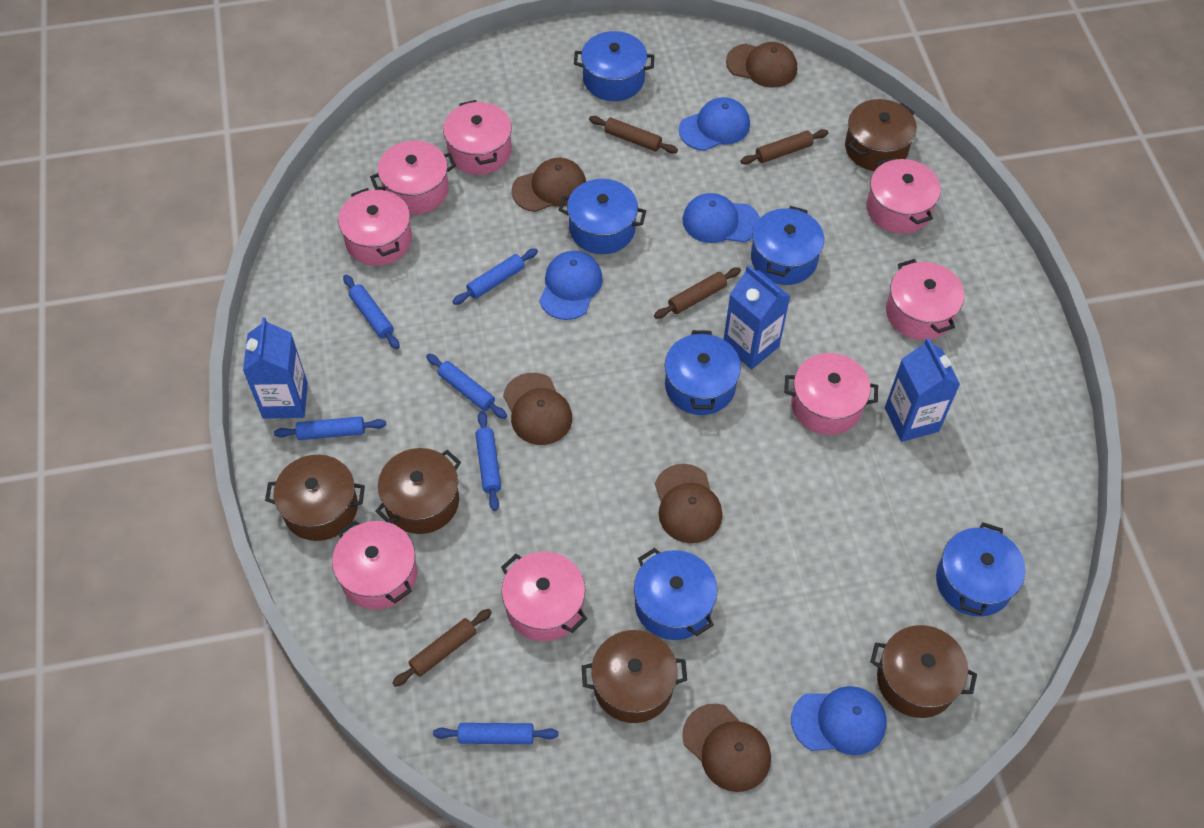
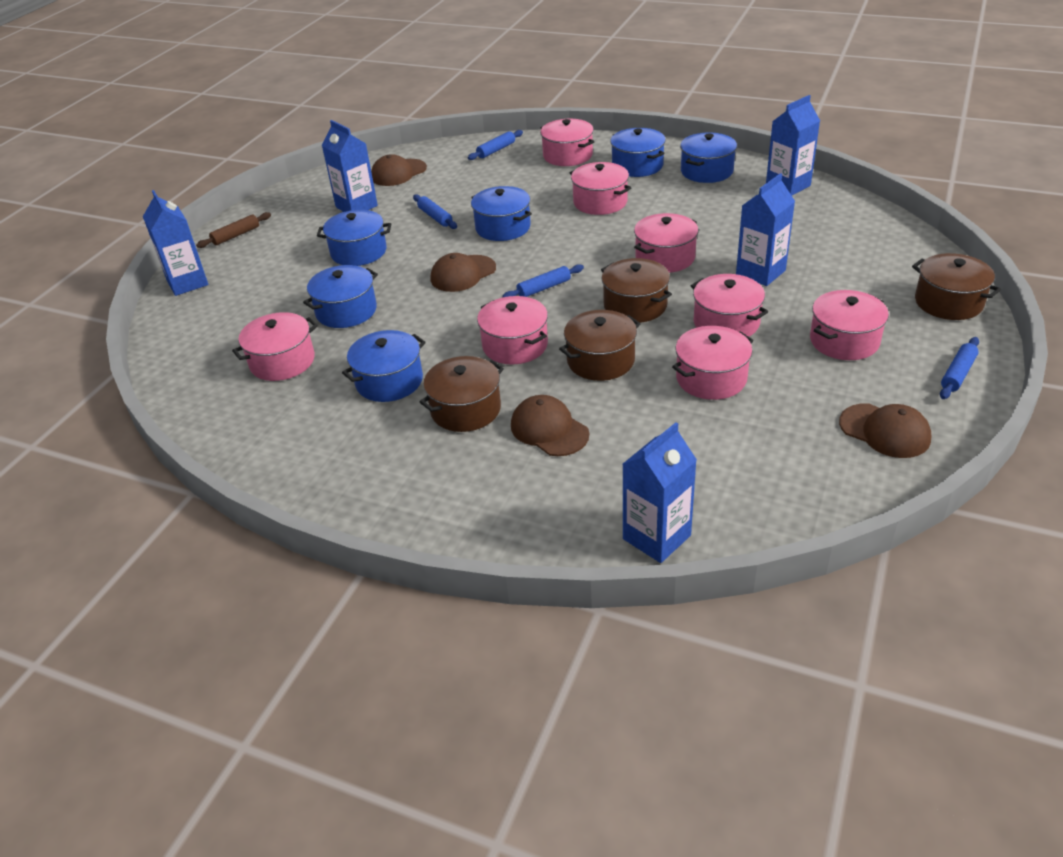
blue cap: 4 -> 0
blue carton: 3 -> 5
blue rolling pin: 6 -> 4
brown cap: 5 -> 4
brown pot: 5 -> 4
brown rolling pin: 4 -> 1

